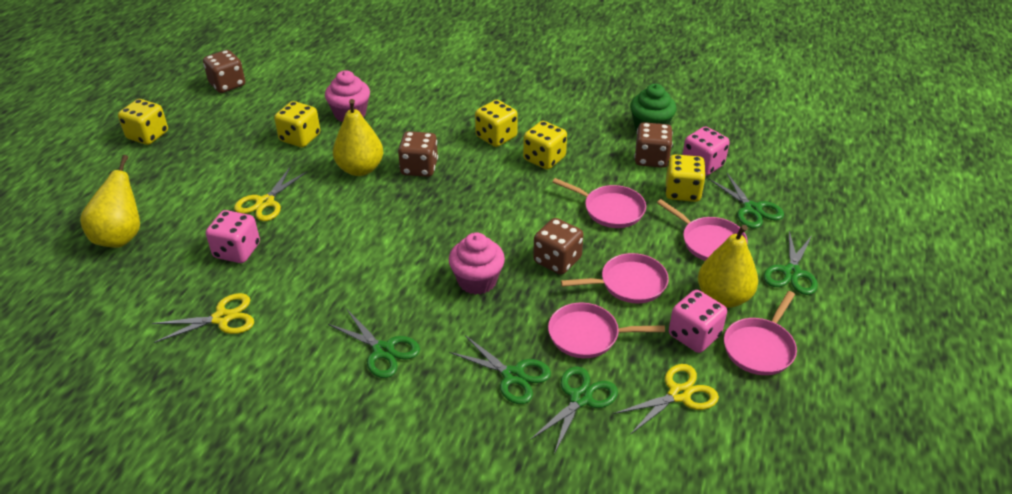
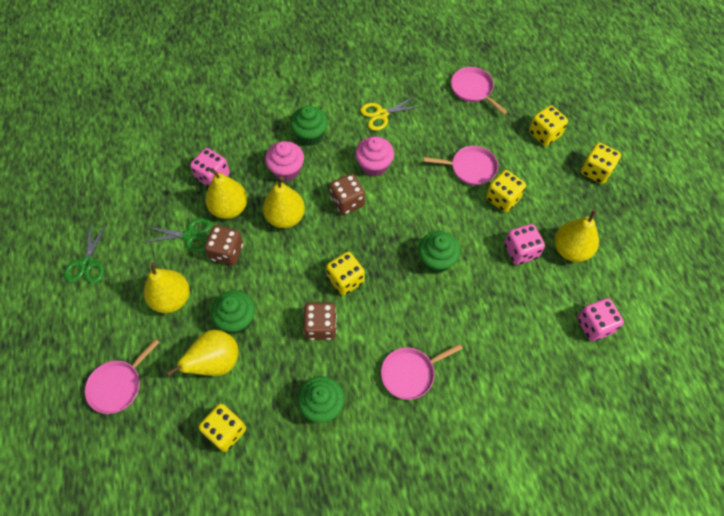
brown dice: 4 -> 3
green cupcake: 1 -> 4
green scissors: 5 -> 2
pink pan: 5 -> 4
yellow pear: 3 -> 5
yellow scissors: 3 -> 1

